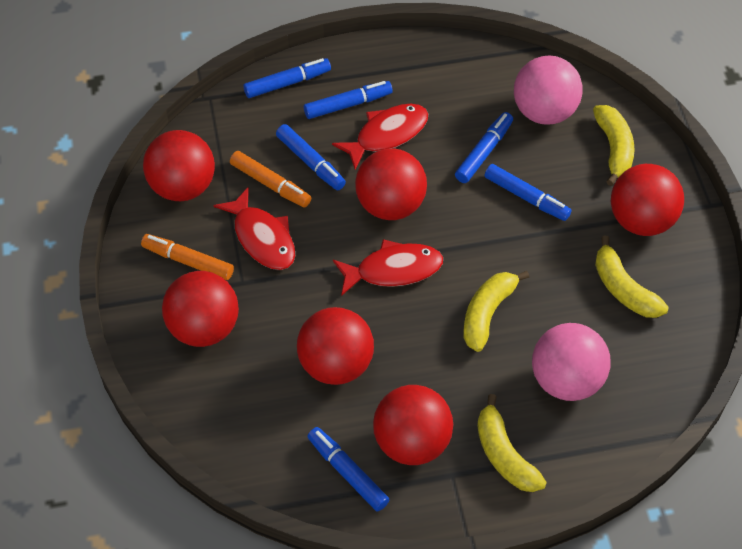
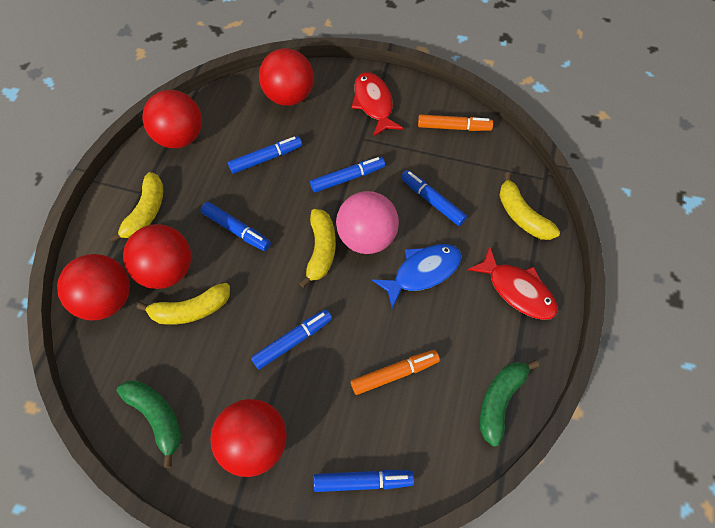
blue fish: 0 -> 1
green banana: 0 -> 2
pink ball: 2 -> 1
red ball: 6 -> 5
red fish: 3 -> 2

